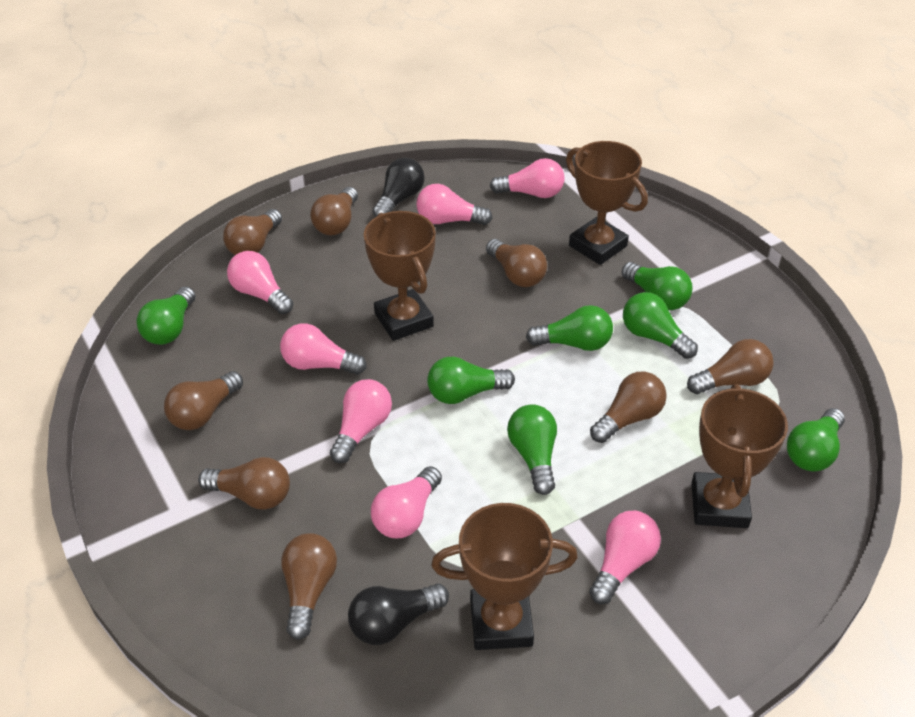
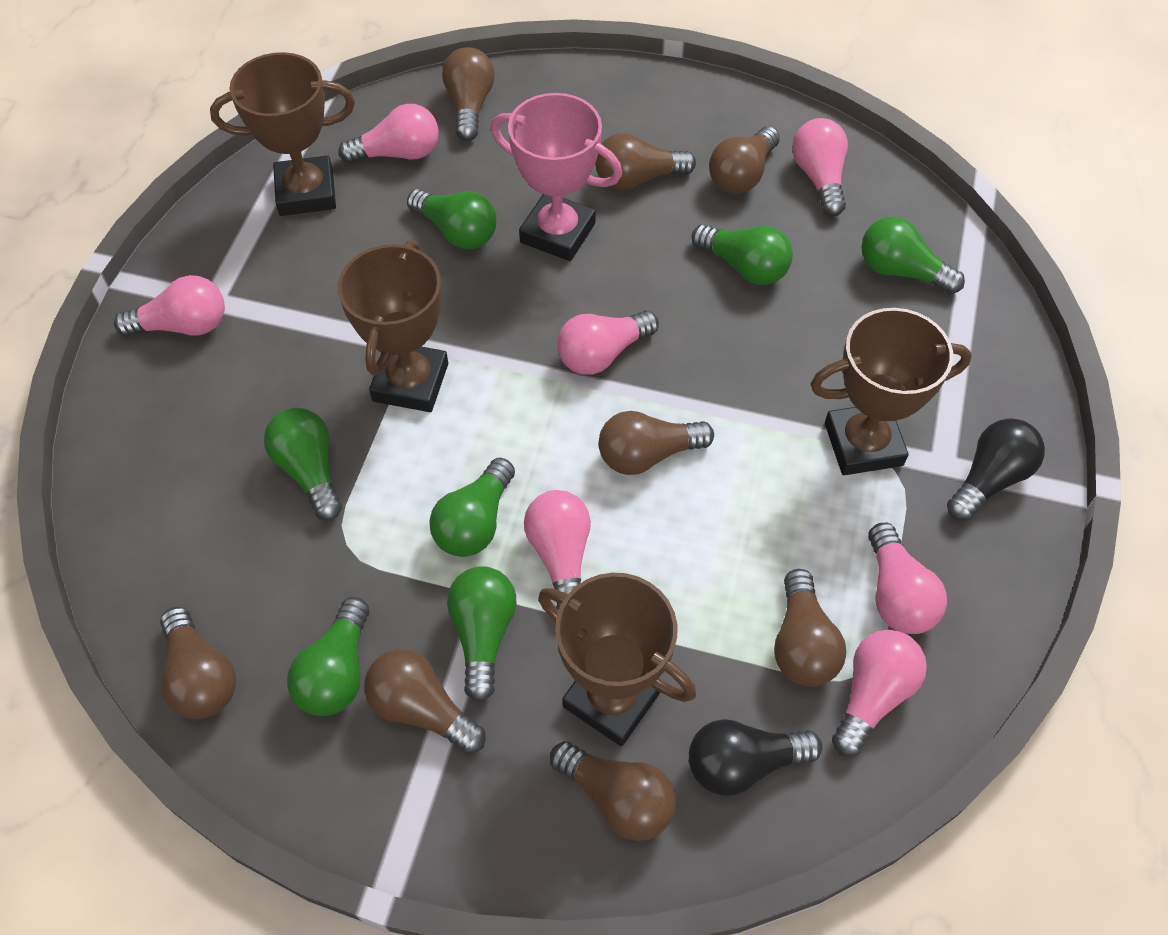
pink trophy: 0 -> 1

